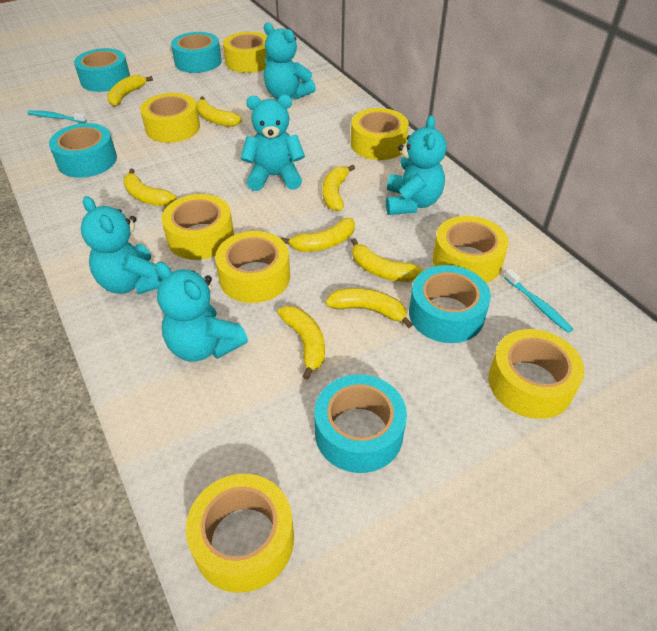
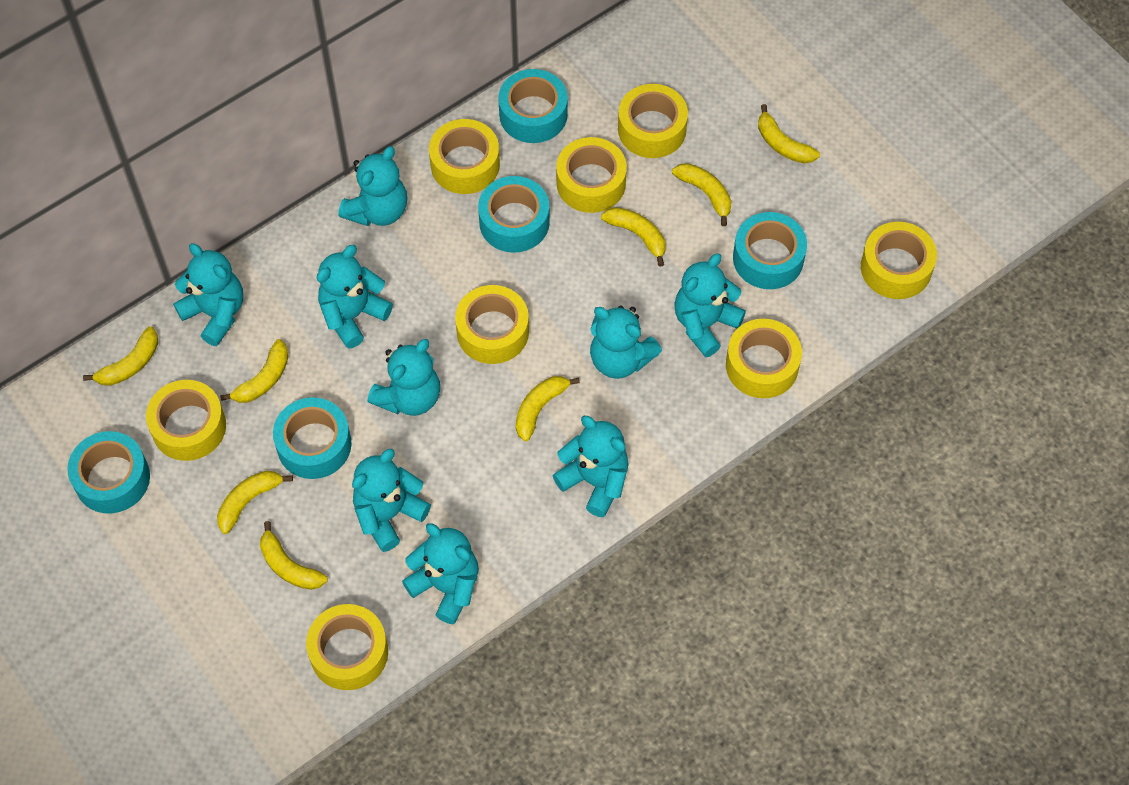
turquoise teddy bear: 5 -> 9
turquoise toothbrush: 2 -> 0

